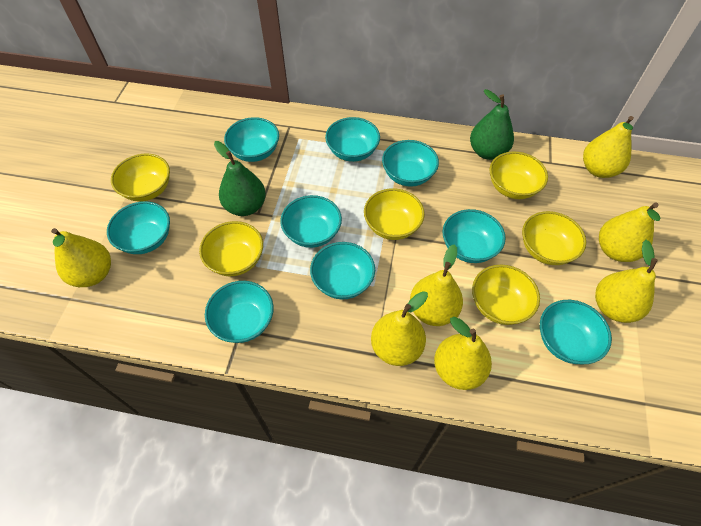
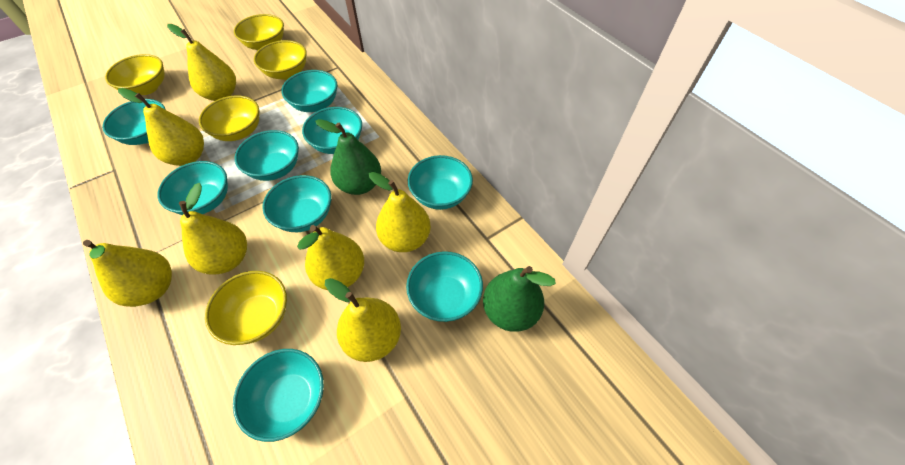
yellow bowl: 6 -> 5

